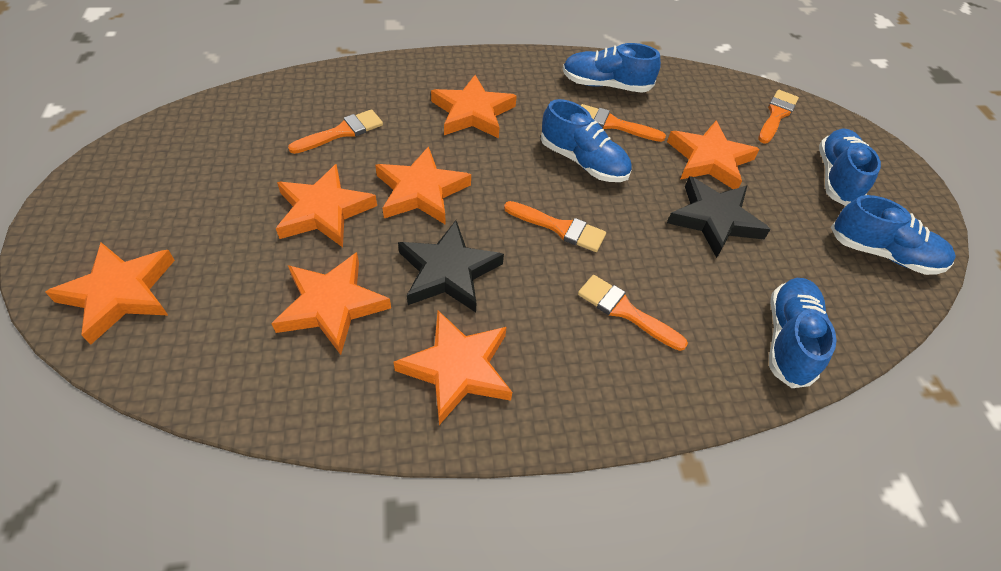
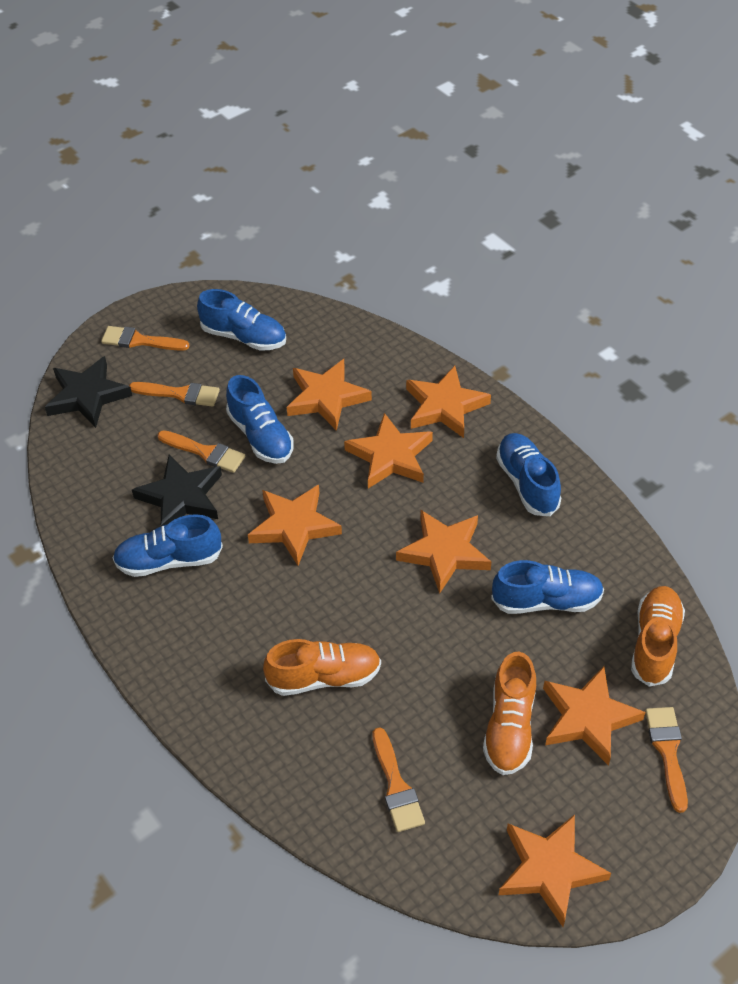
orange shoe: 0 -> 3

